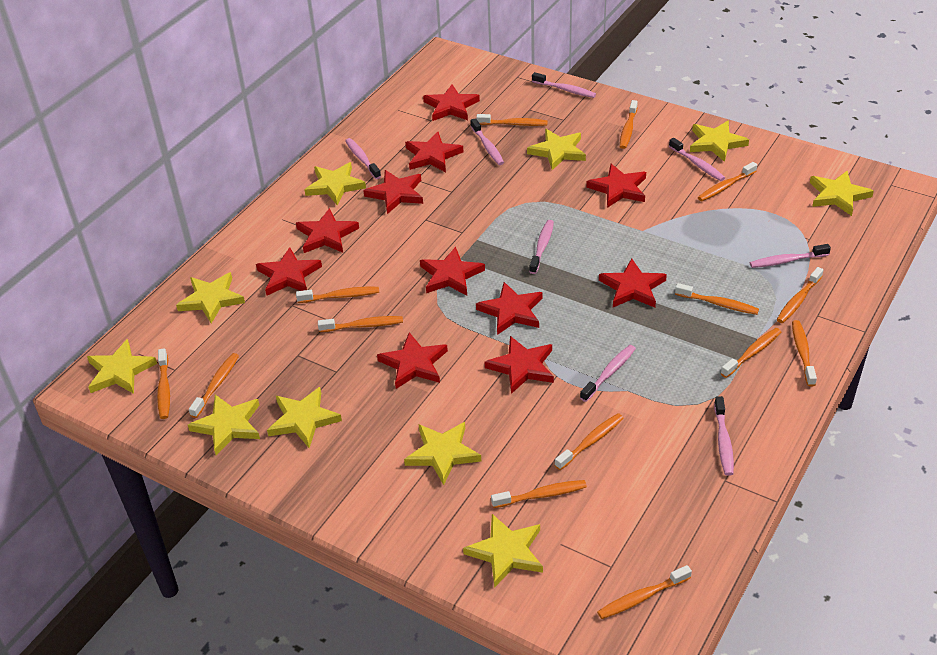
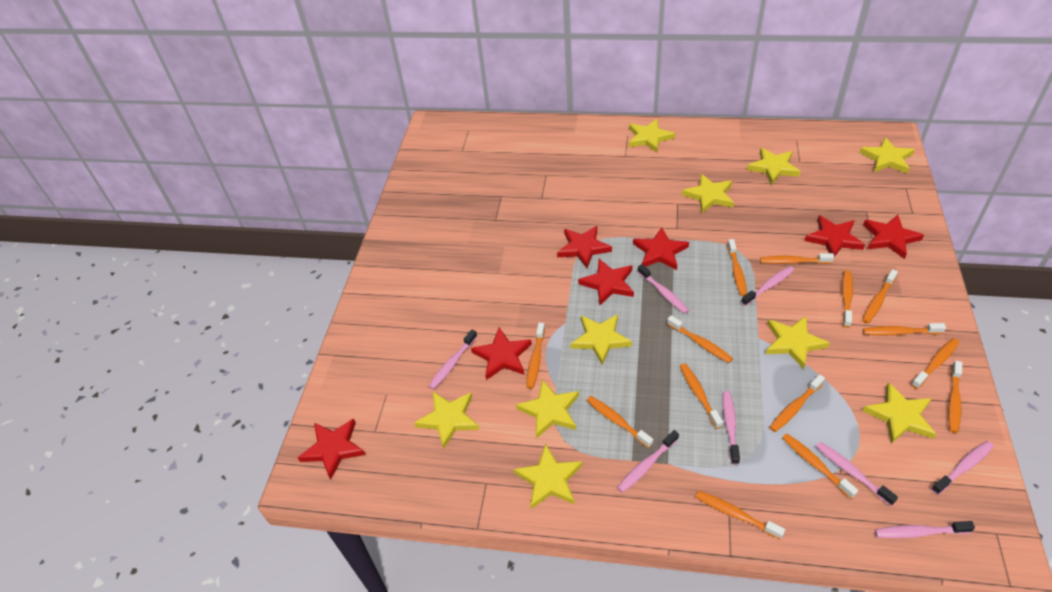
red star: 11 -> 7

